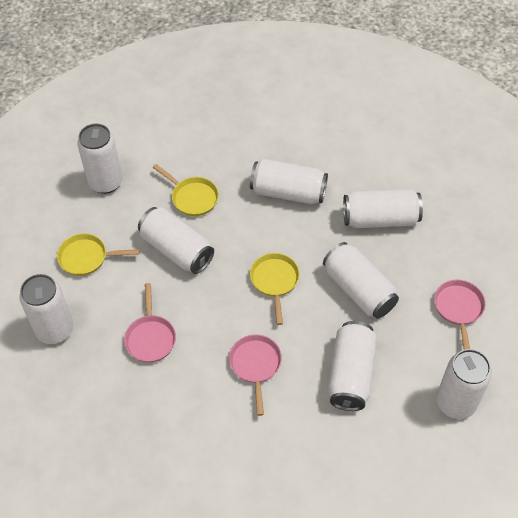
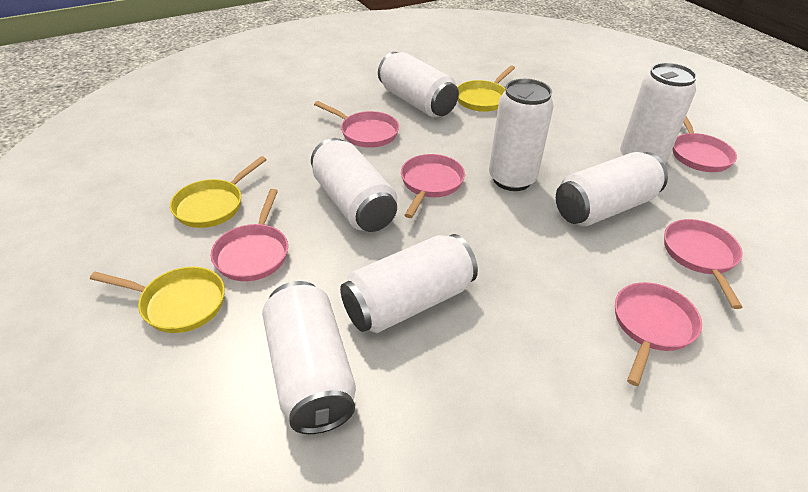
pink pan: 3 -> 6
white can: 8 -> 7

